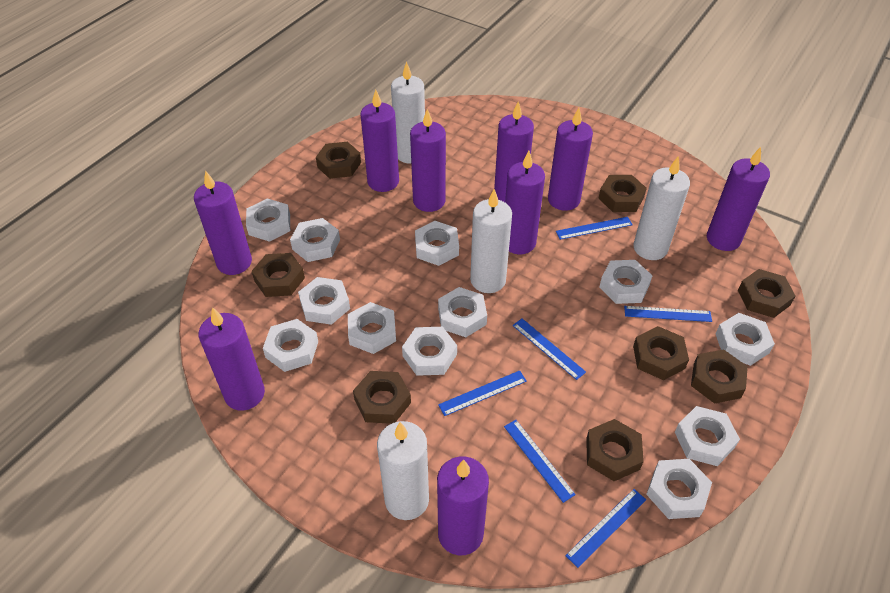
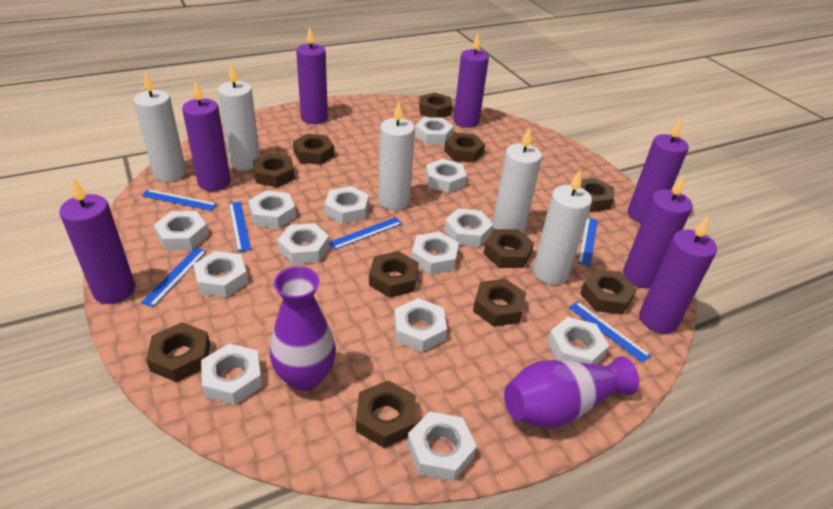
brown nut: 8 -> 11
purple candle: 9 -> 7
purple vase: 0 -> 2
white candle: 4 -> 5
white nut: 12 -> 13

